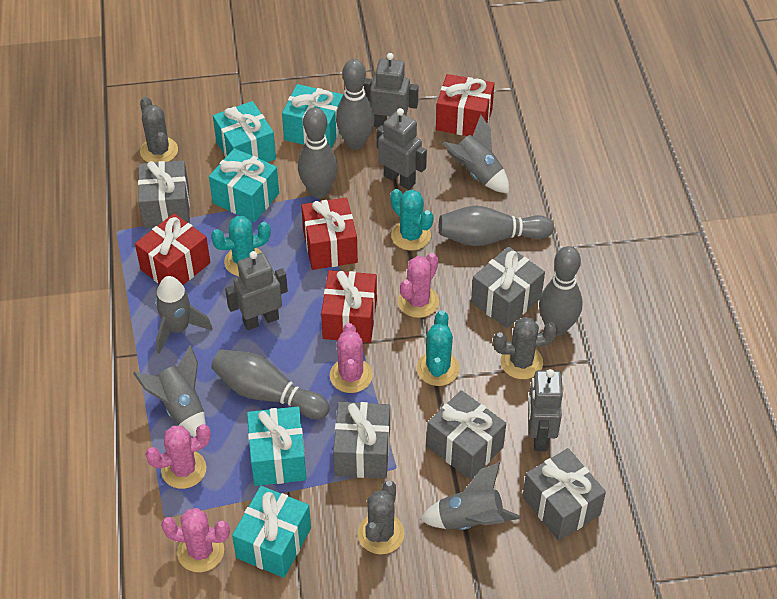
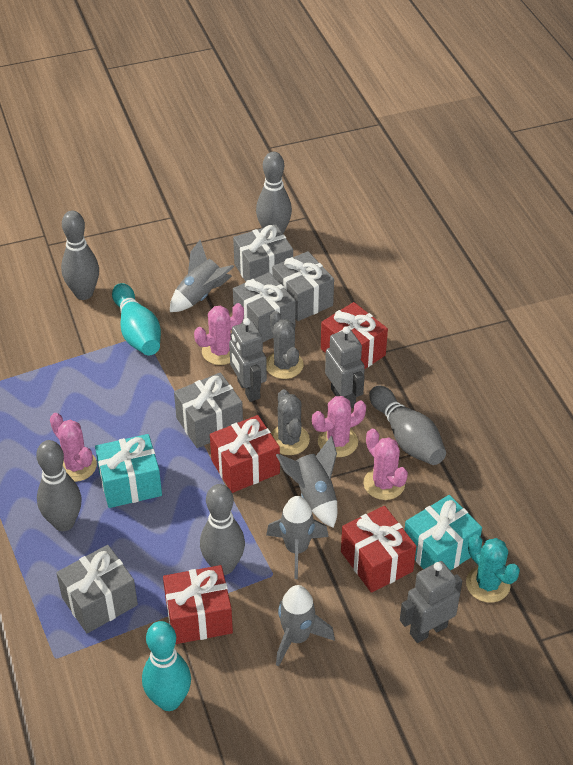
grey cactus: 3 -> 2
grey robot: 4 -> 3
turquoise bowling pin: 0 -> 2
turquoise cactus: 3 -> 1
turquoise gift: 5 -> 2

